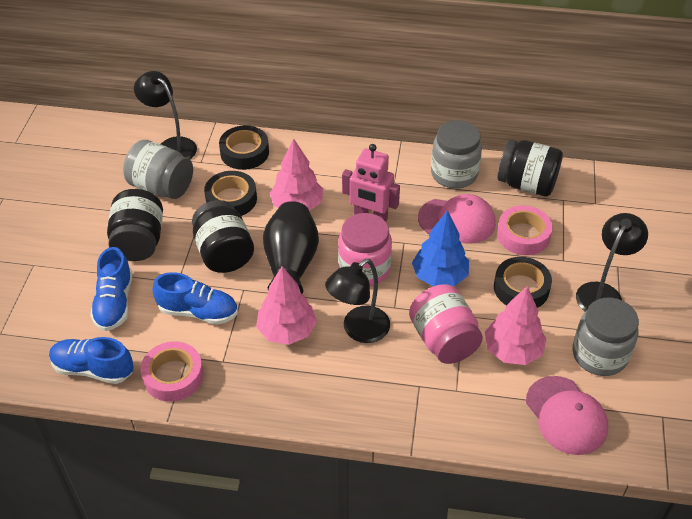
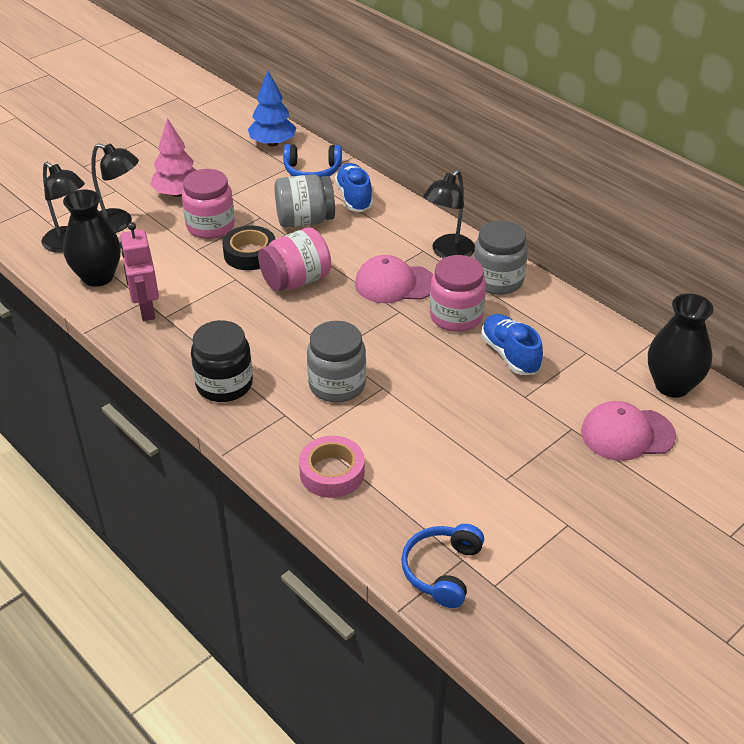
black jar: 3 -> 1
black tape: 3 -> 1
black vase: 1 -> 2
blue headphones: 0 -> 2
blue shoe: 3 -> 2
pink jar: 2 -> 3
pink tape: 2 -> 1
pink tree: 3 -> 1

